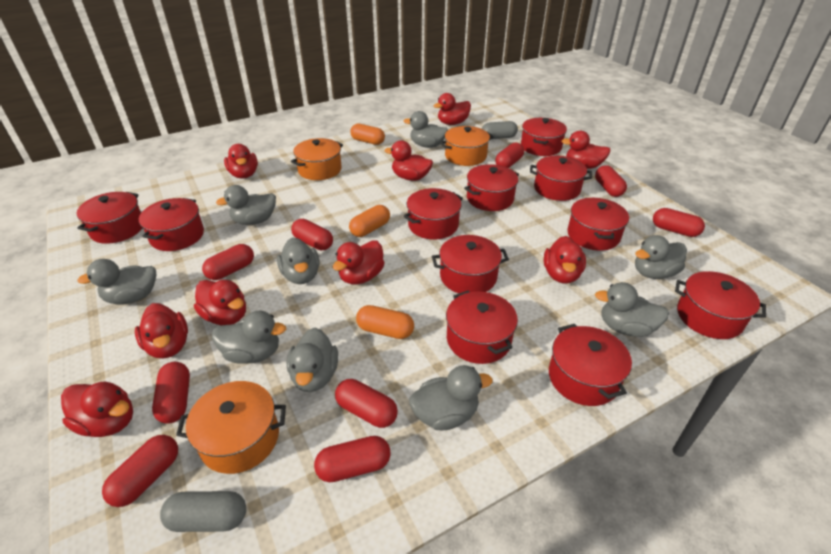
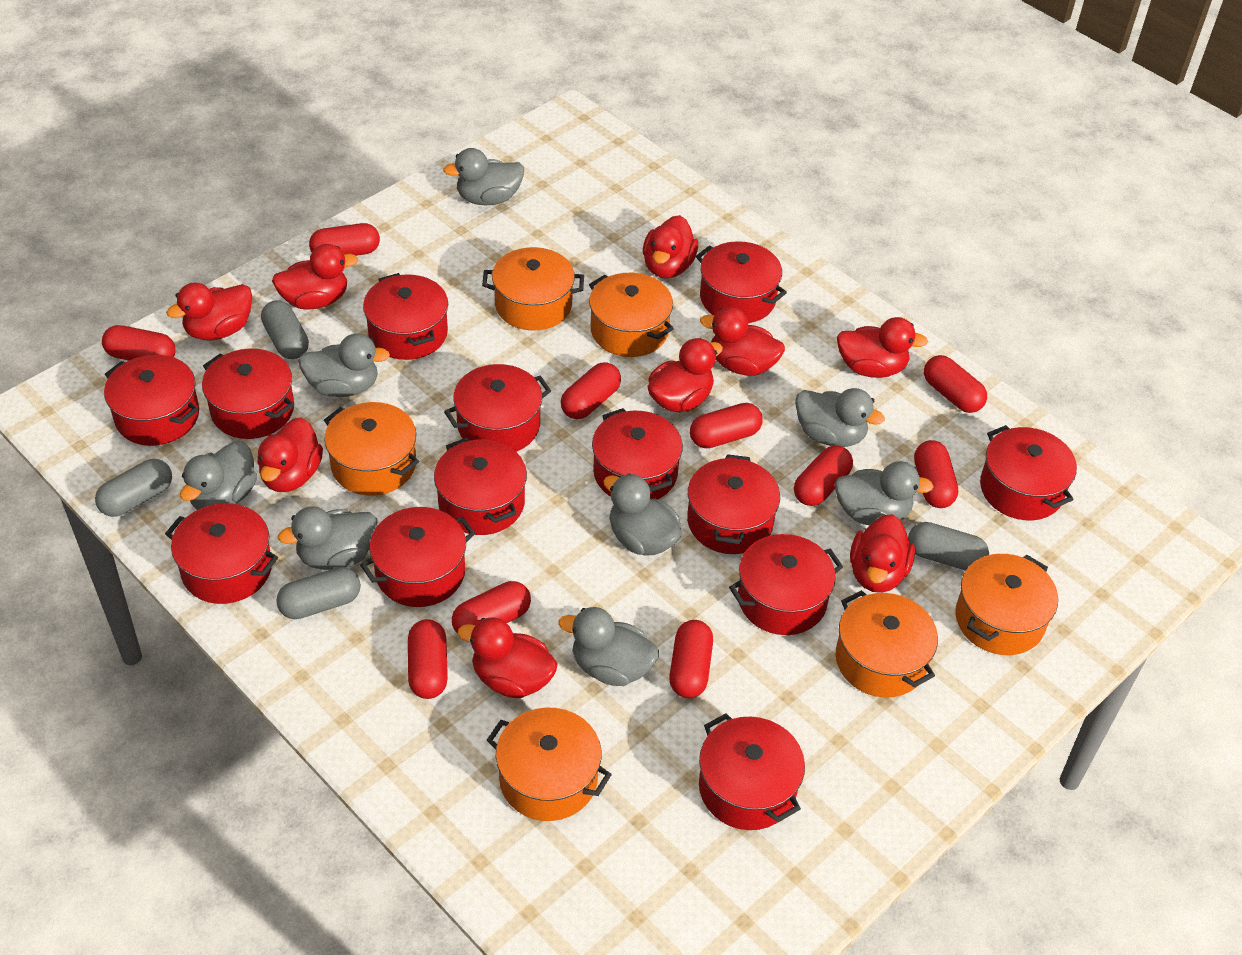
grey capsule: 2 -> 4
grey duck: 9 -> 8
orange capsule: 3 -> 0
orange pot: 3 -> 6
red capsule: 9 -> 10
red pot: 11 -> 13

